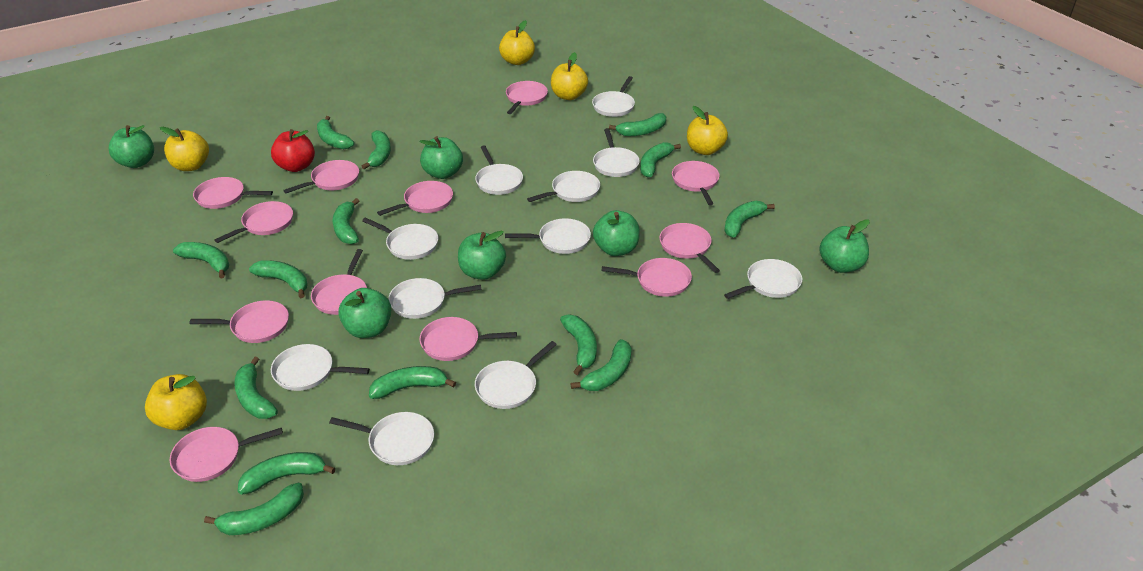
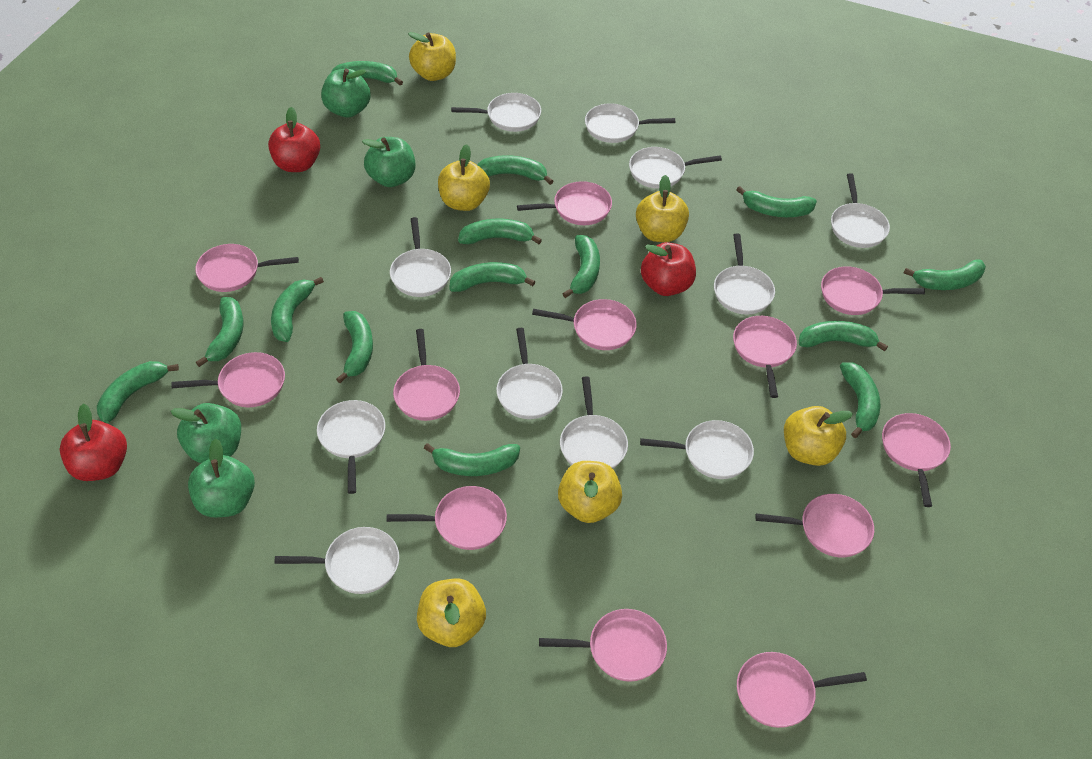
green apple: 6 -> 4
red apple: 1 -> 3
yellow apple: 5 -> 6

